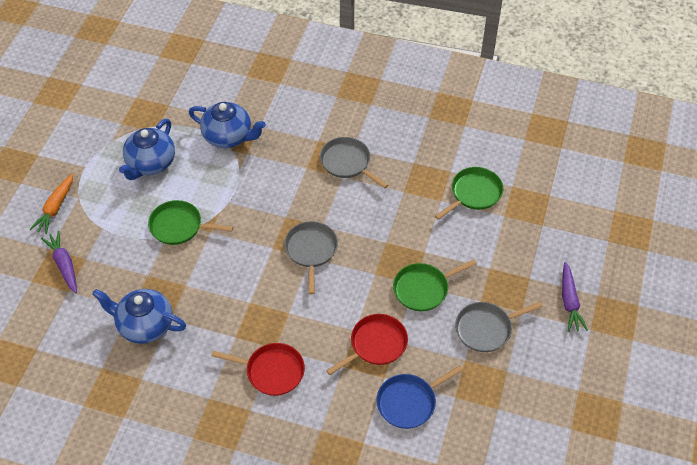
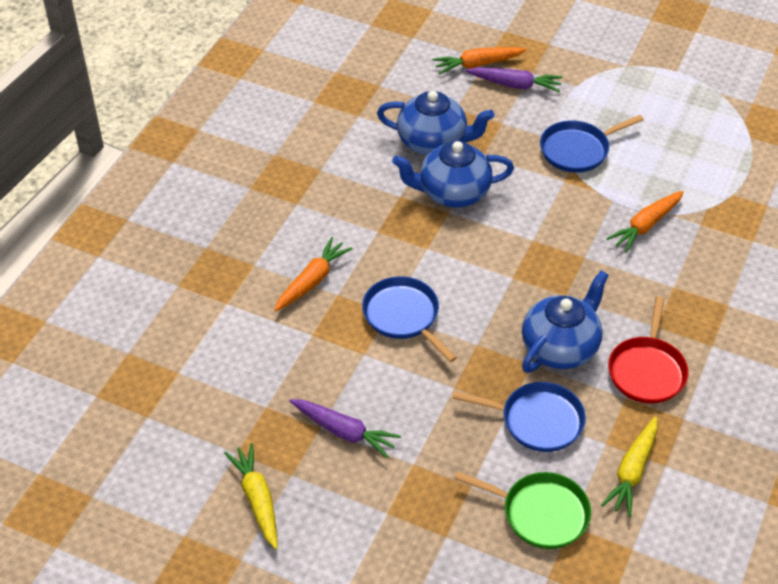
blue pan: 1 -> 3
green pan: 3 -> 1
grey pan: 3 -> 0
orange carrot: 1 -> 3
red pan: 2 -> 1
yellow carrot: 0 -> 2

